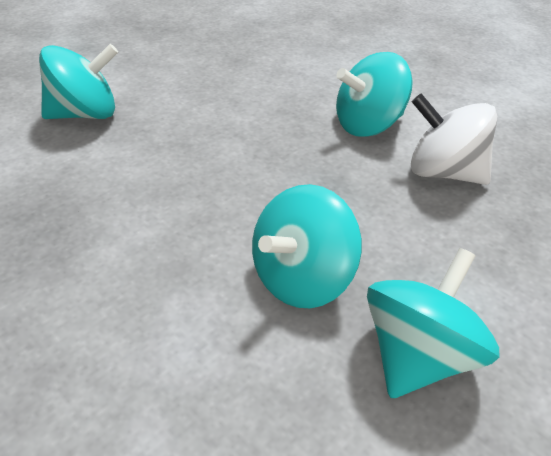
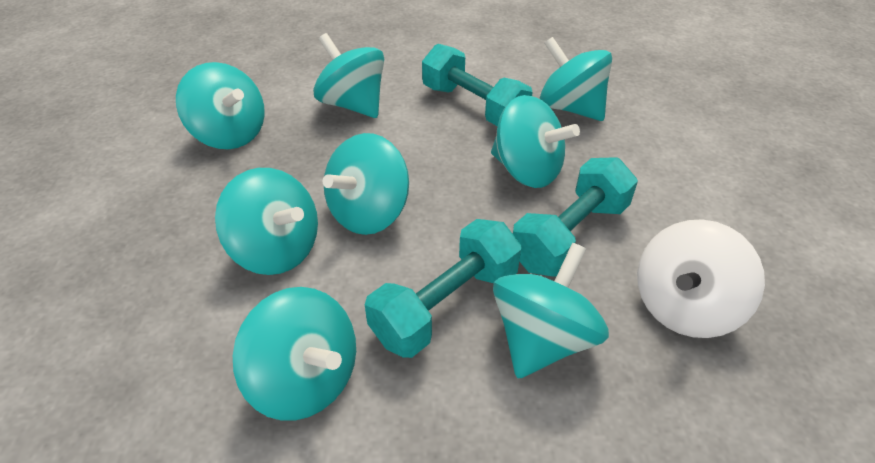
turquoise dumbbell: 0 -> 3
turquoise spinning top: 4 -> 8

